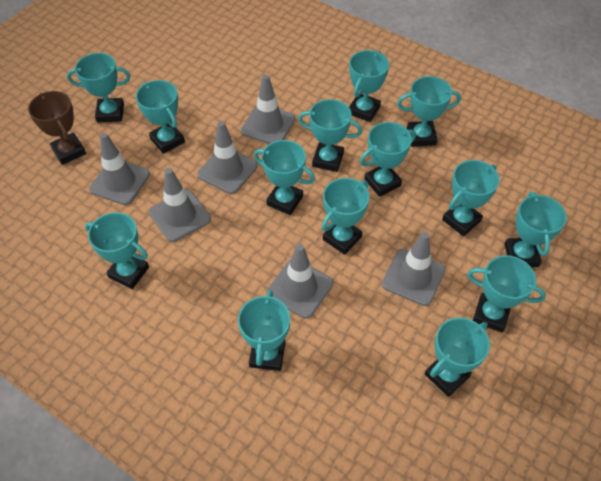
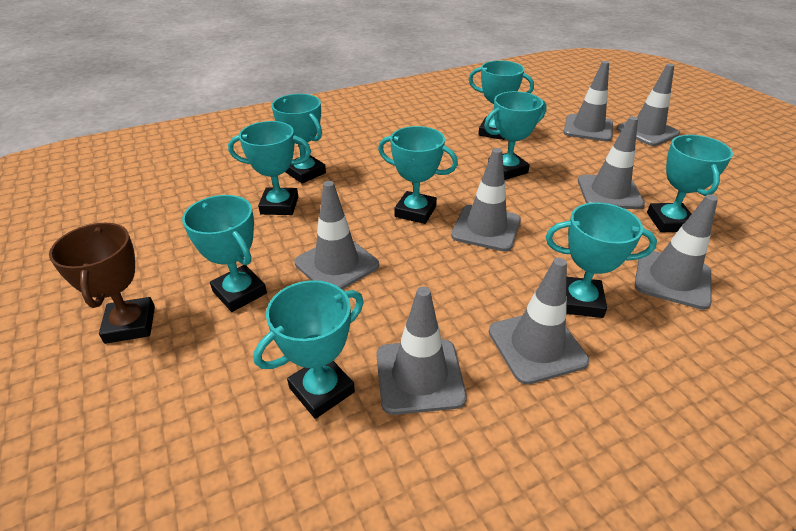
grey traffic cone: 6 -> 8
turquoise trophy: 14 -> 9

